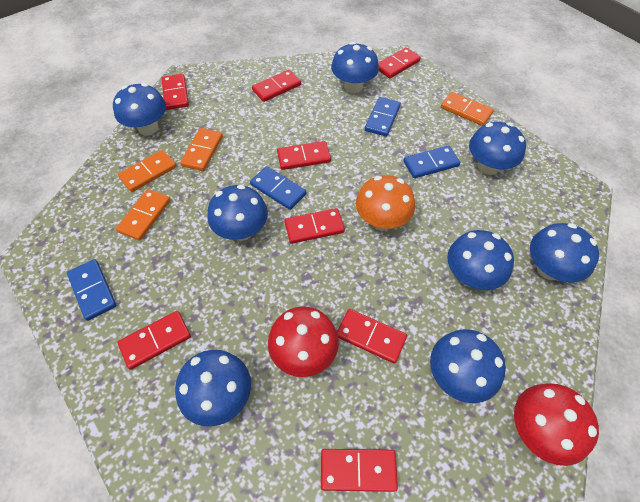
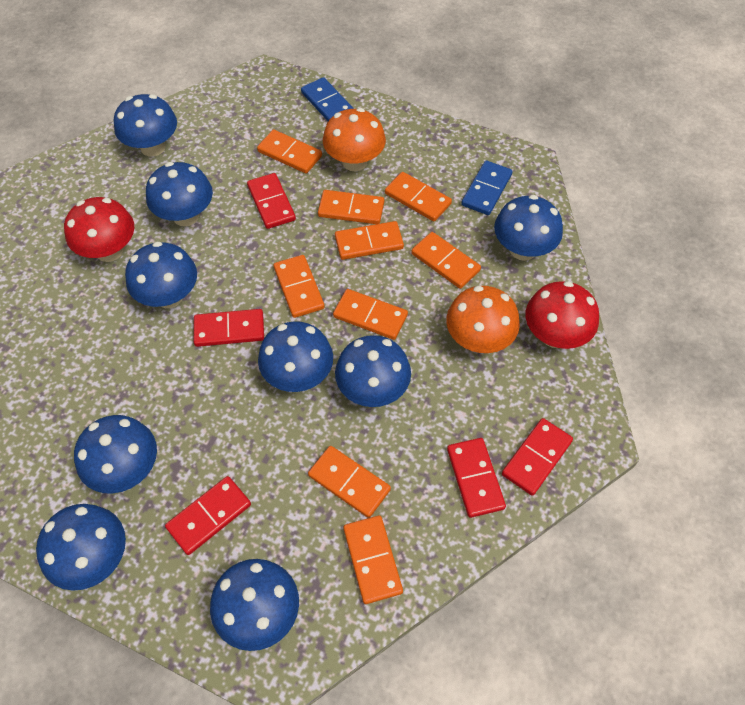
blue domino: 4 -> 2
blue mushroom: 8 -> 9
orange domino: 4 -> 9
orange mushroom: 1 -> 2
red domino: 8 -> 5

